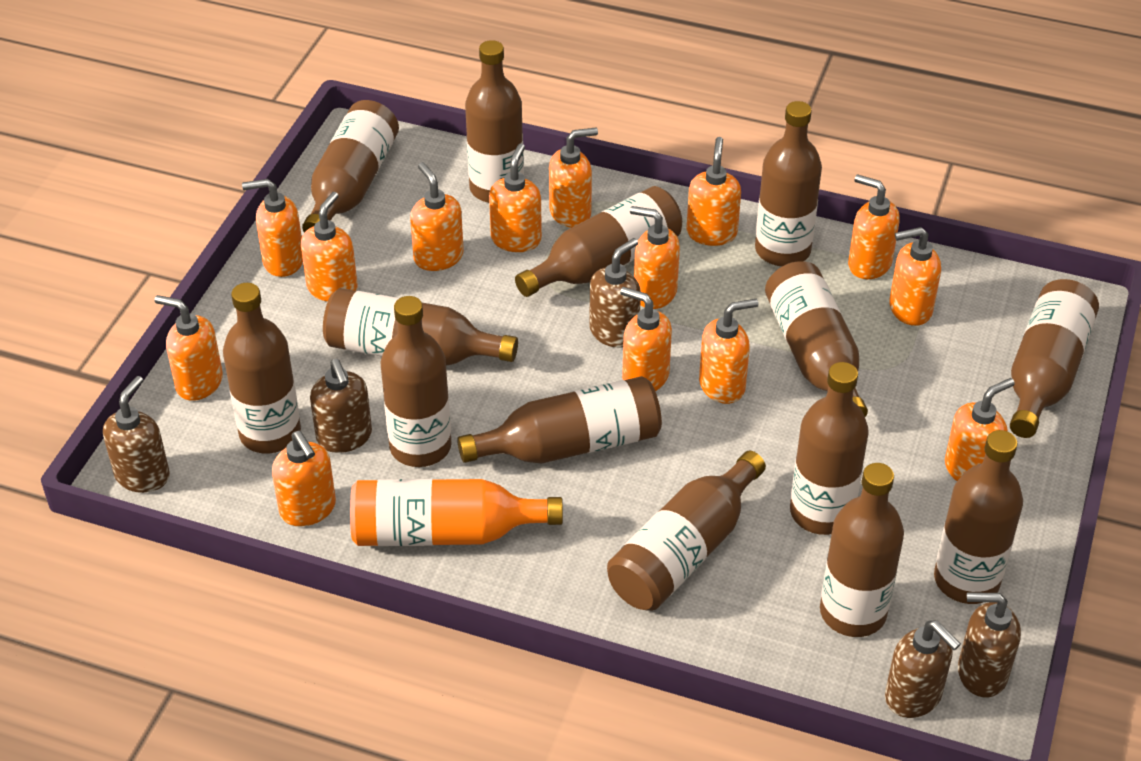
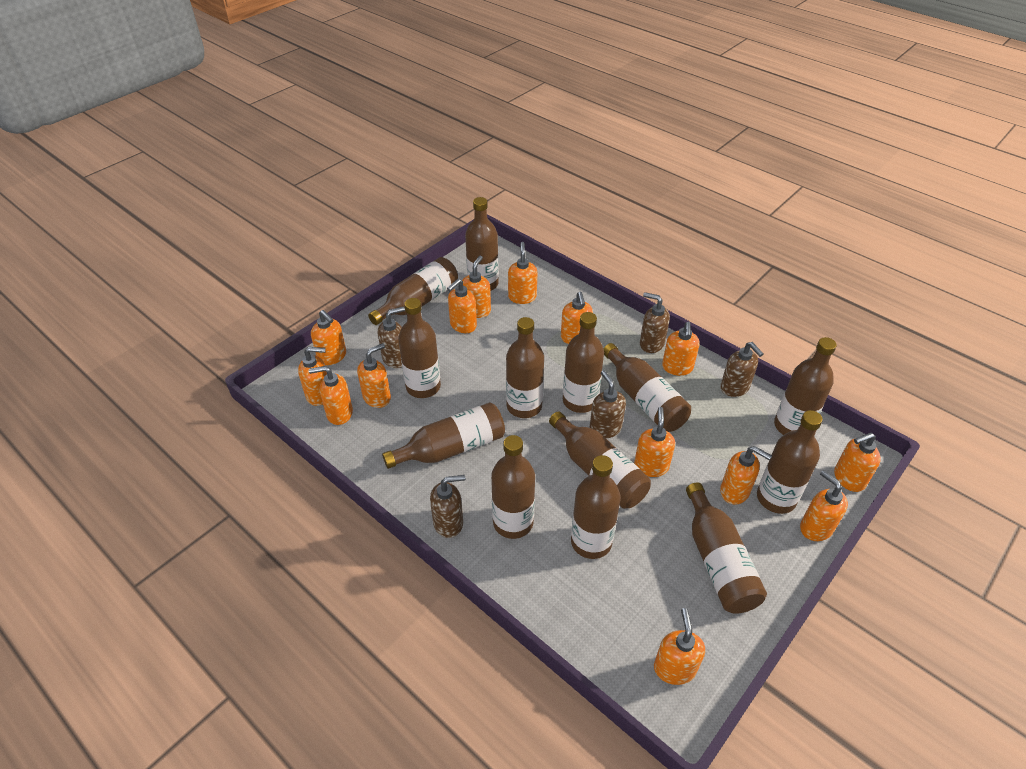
brown bottle: 14 -> 13
orange bottle: 1 -> 0

